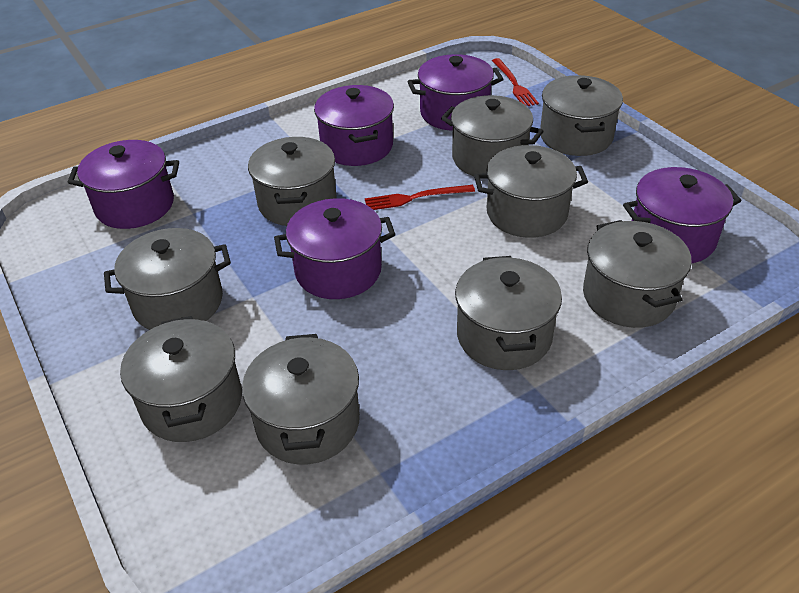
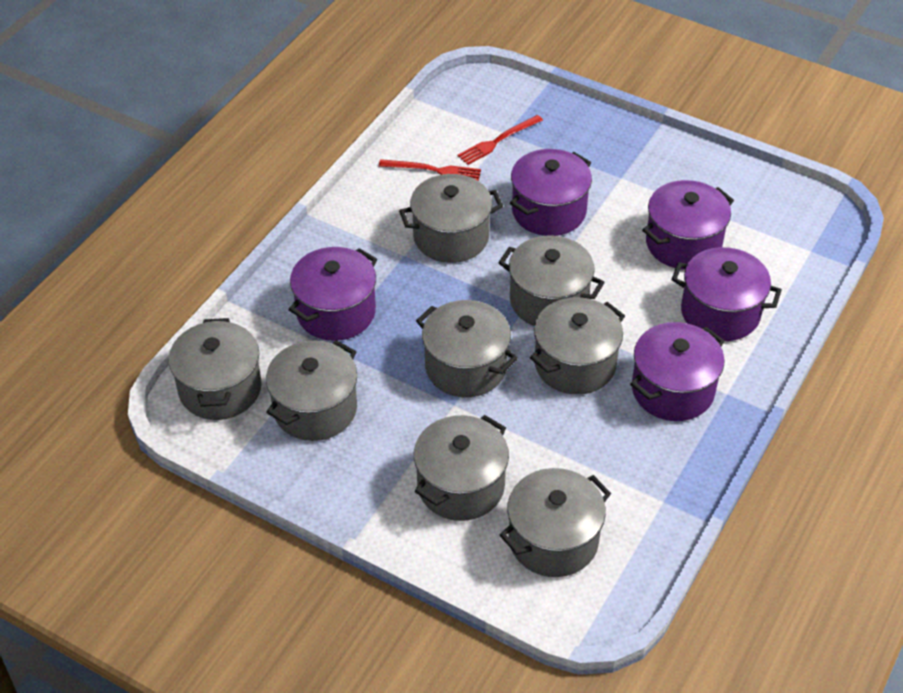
grey pot: 9 -> 8

